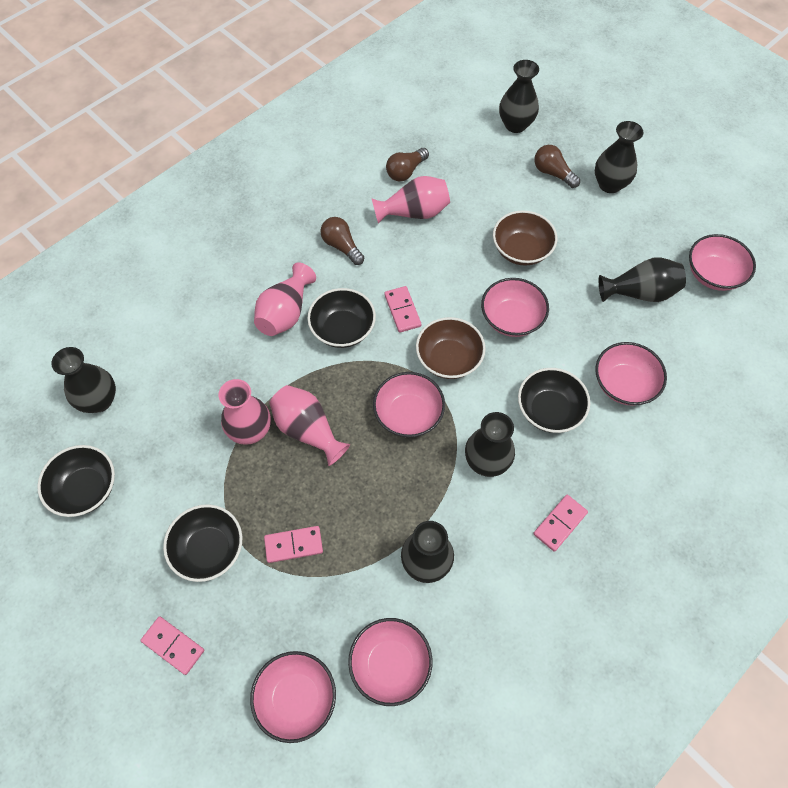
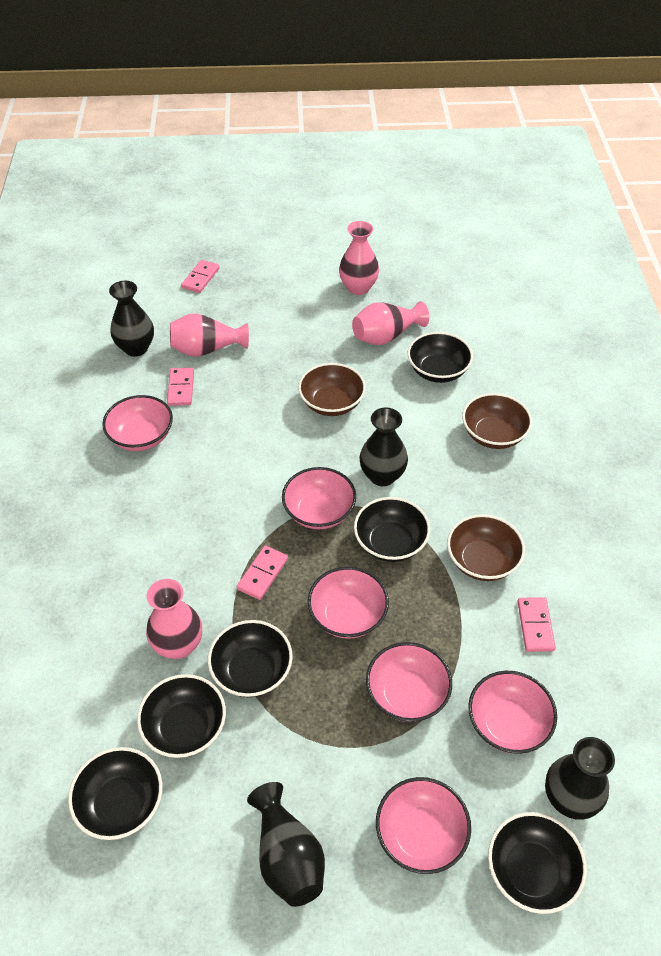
black bowl: 4 -> 6
black vase: 6 -> 4
brown bowl: 2 -> 3
brown light bulb: 3 -> 0

